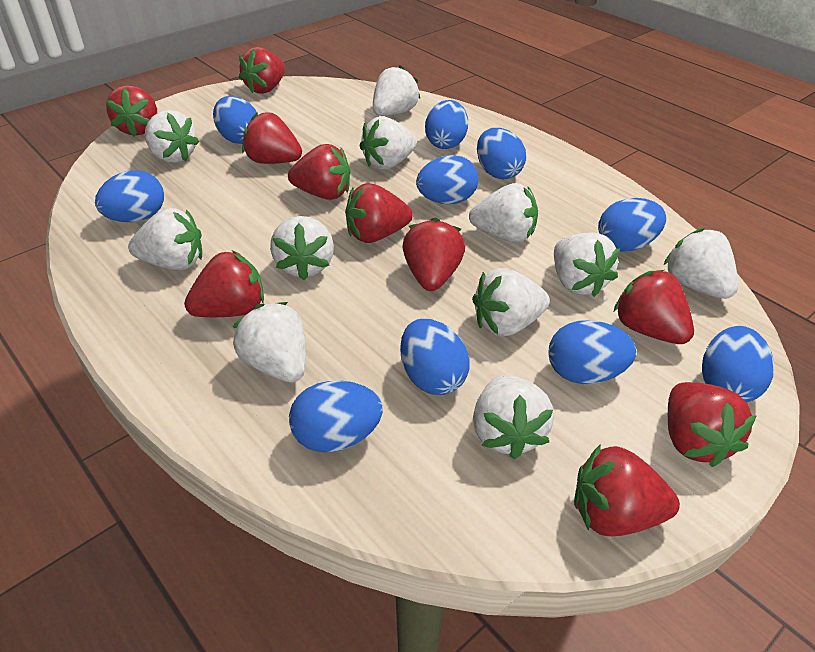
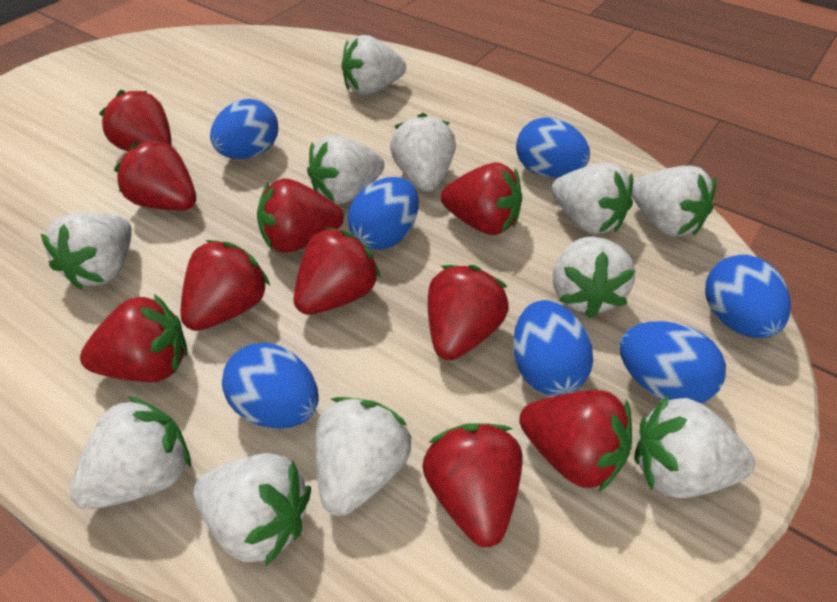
blue egg: 10 -> 7

